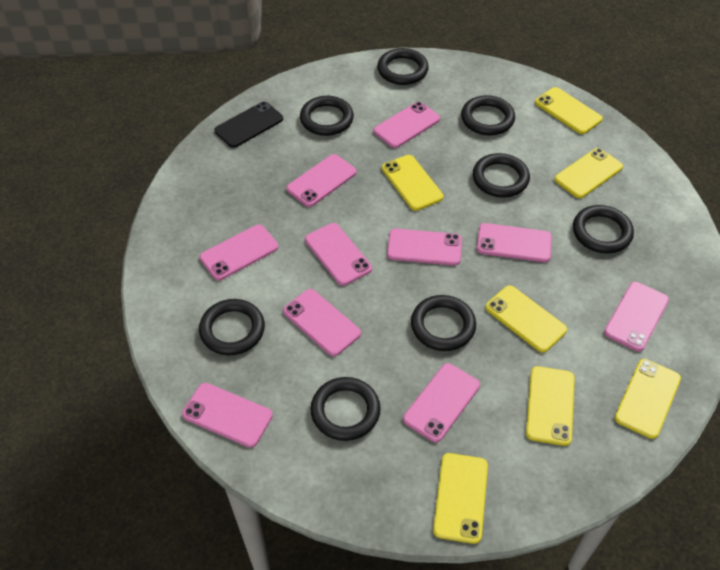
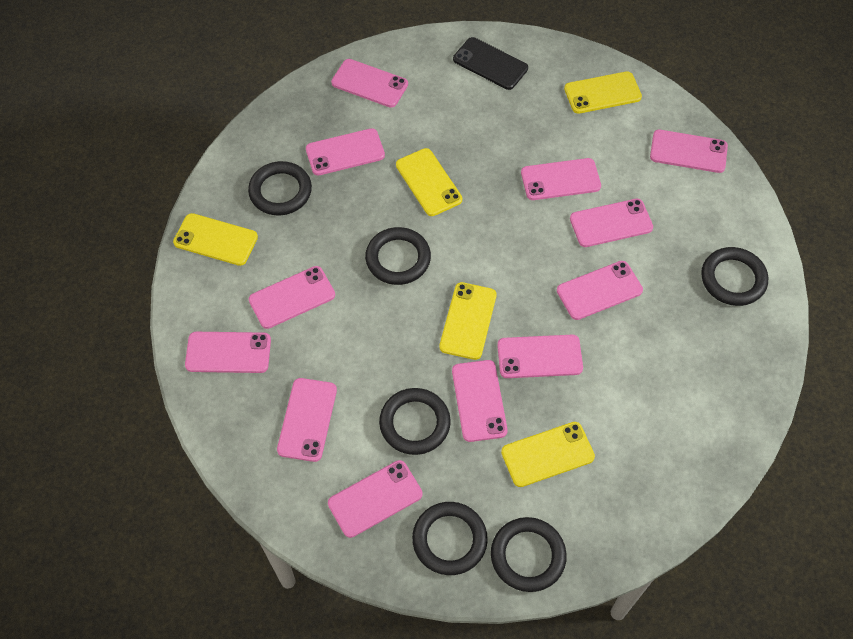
black ring: 8 -> 6
pink phone: 10 -> 12
yellow phone: 7 -> 5

